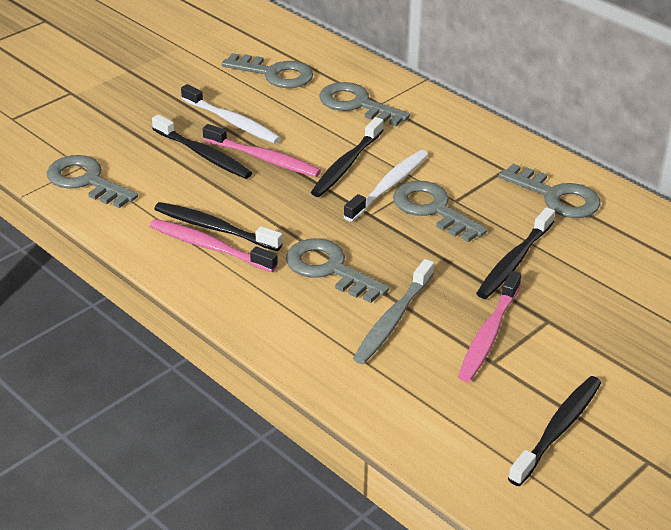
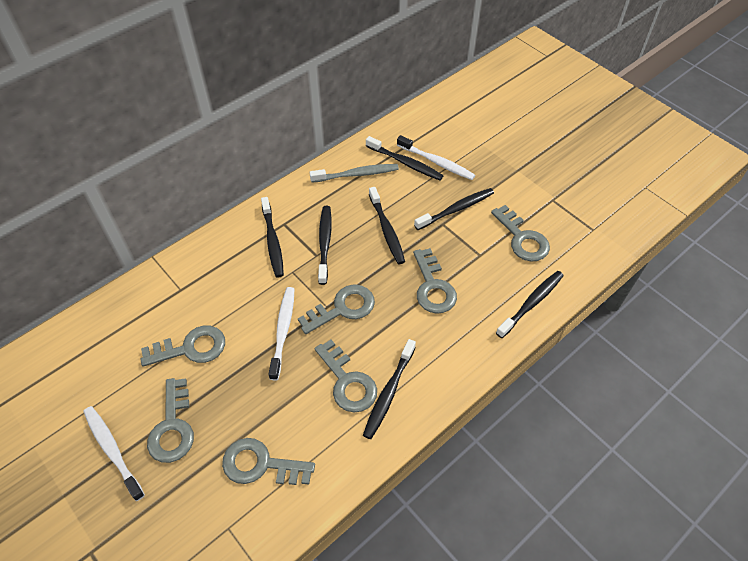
black toothbrush: 5 -> 7
grey key: 6 -> 7
pink toothbrush: 3 -> 0
white toothbrush: 2 -> 3

